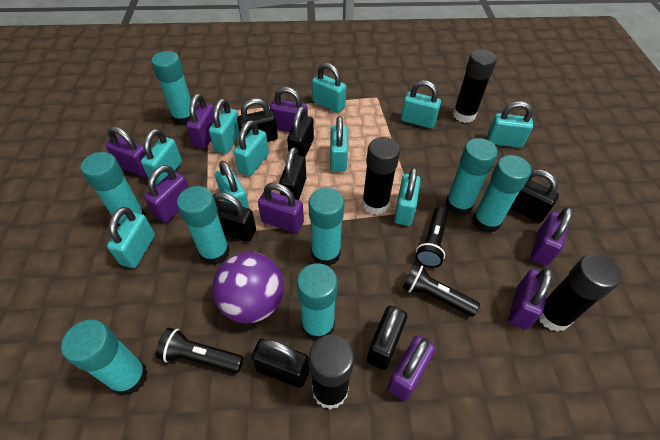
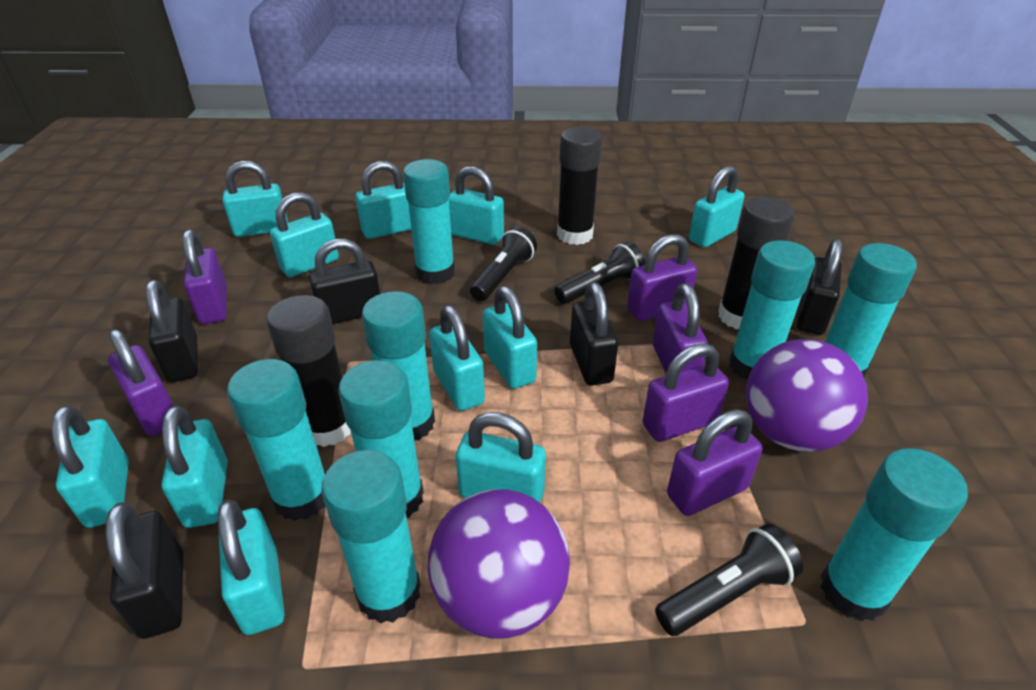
black glue stick: 4 -> 3
black padlock: 7 -> 5
purple ball: 1 -> 2
purple padlock: 8 -> 6
turquoise padlock: 10 -> 11

